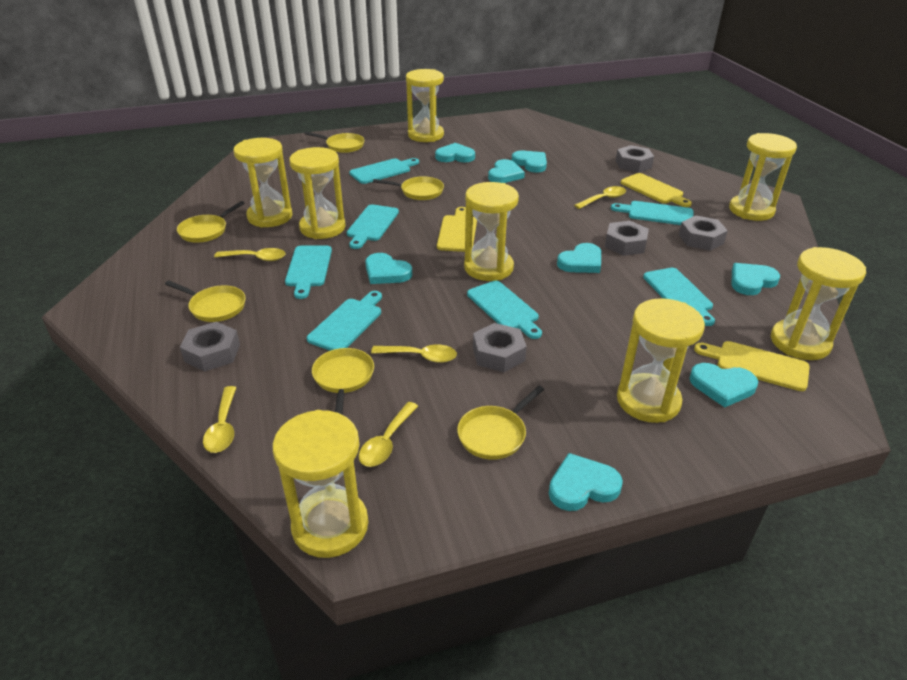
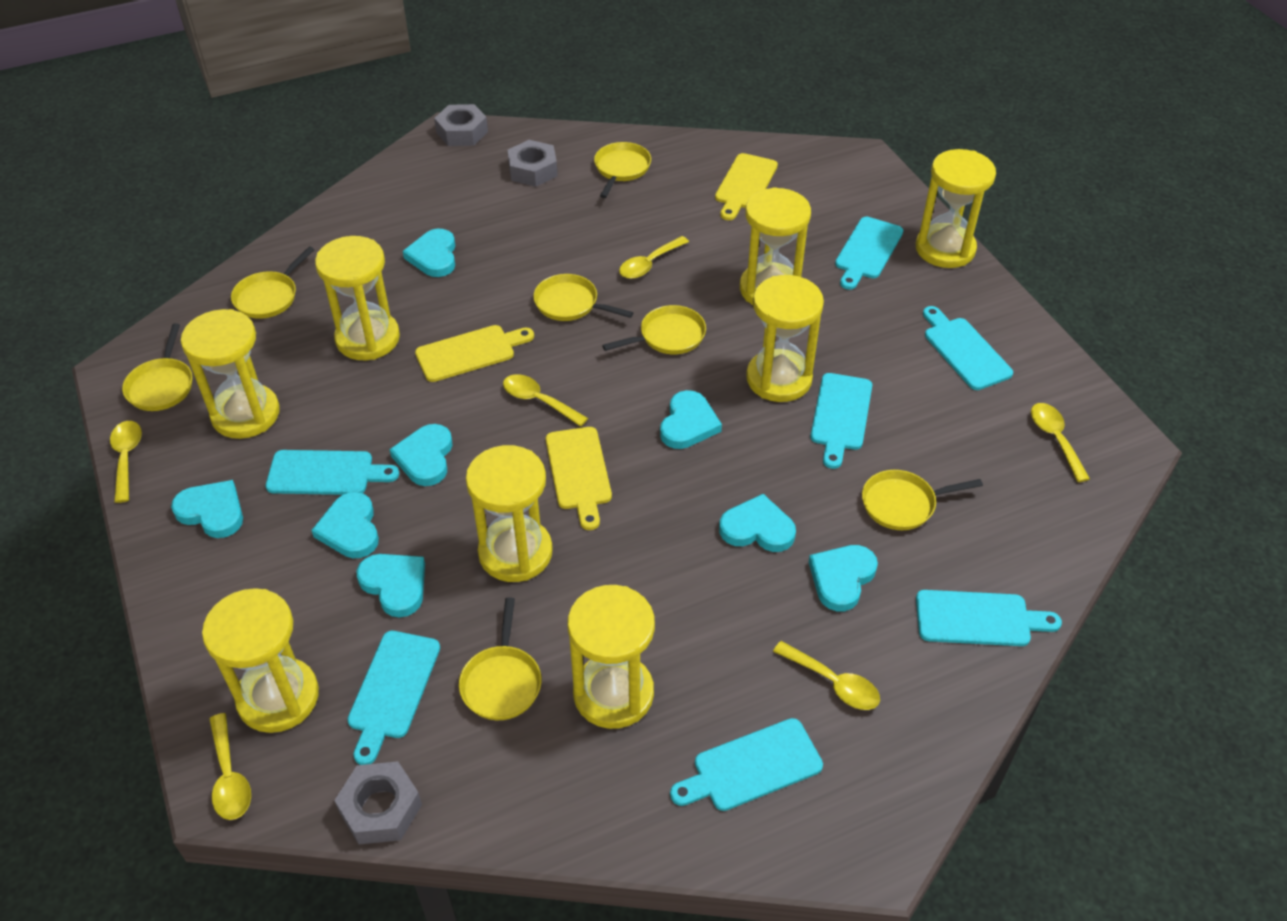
grey nut: 5 -> 3
yellow pan: 6 -> 7
yellow spoon: 5 -> 6

